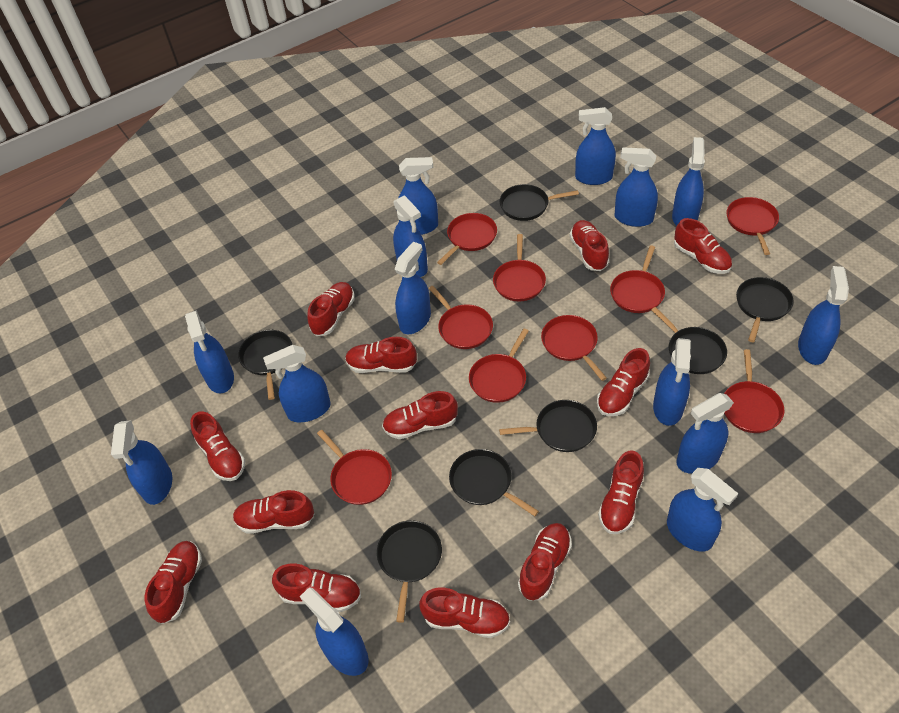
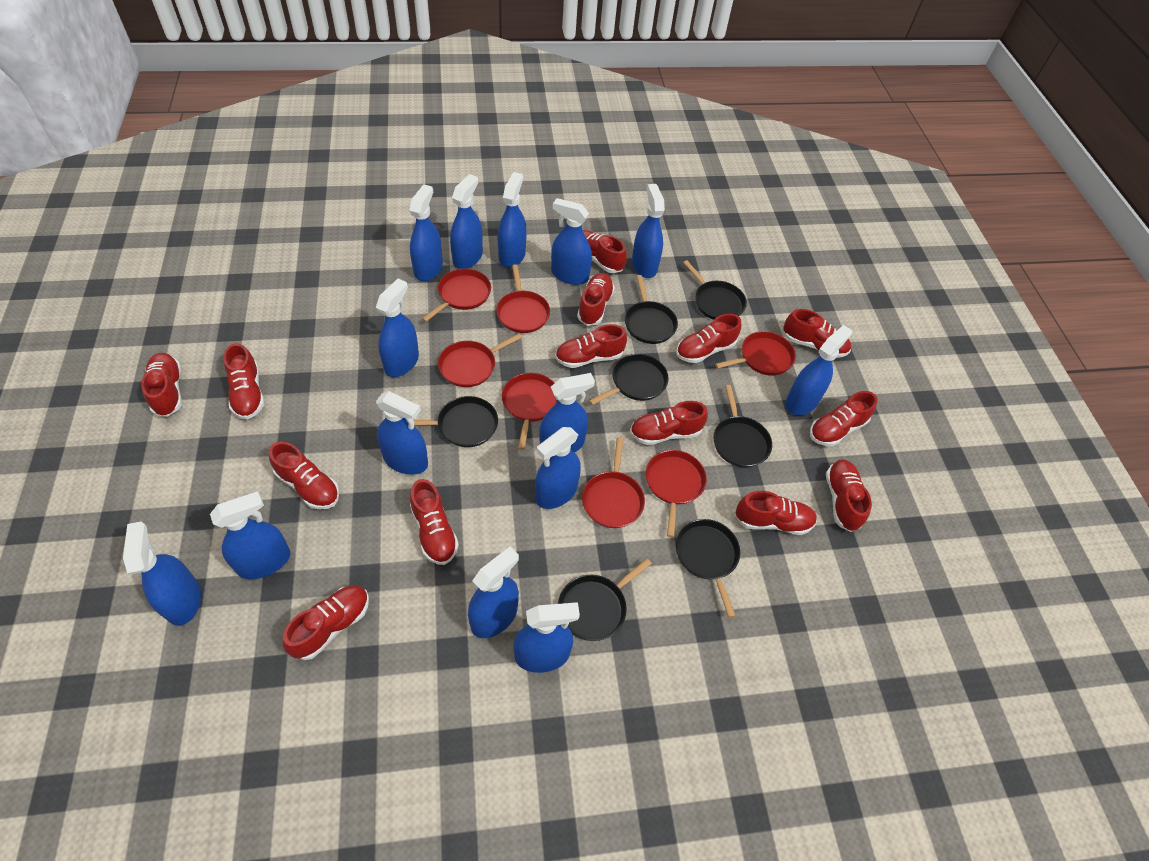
red pan: 9 -> 7
red shoe: 13 -> 14

